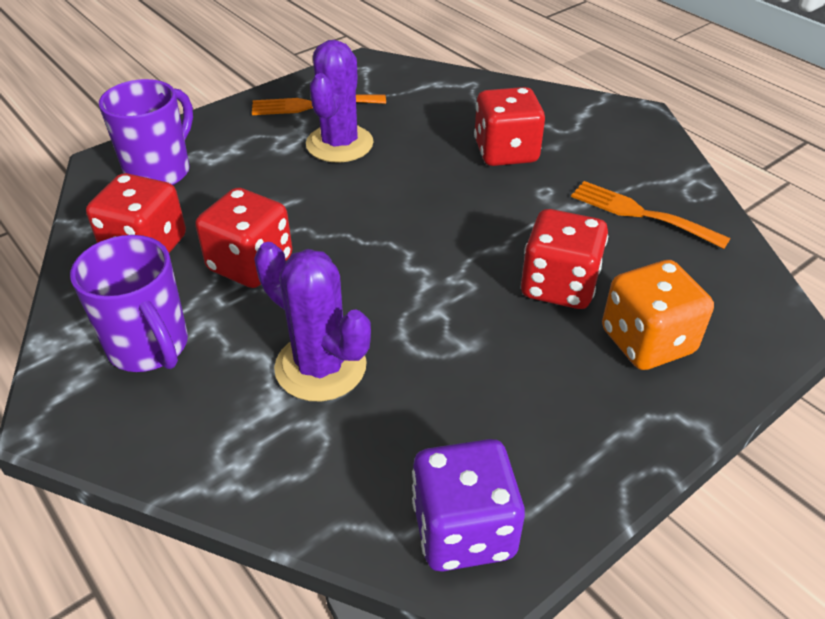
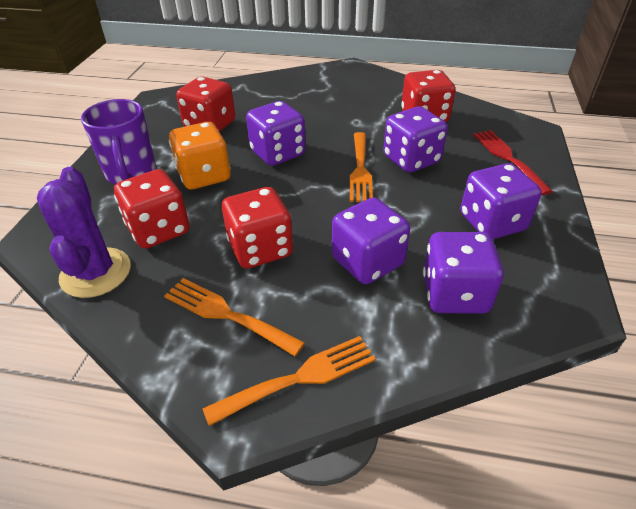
orange fork: 2 -> 3
purple cactus: 2 -> 1
purple dice: 1 -> 5
purple mug: 2 -> 1
red fork: 0 -> 1

